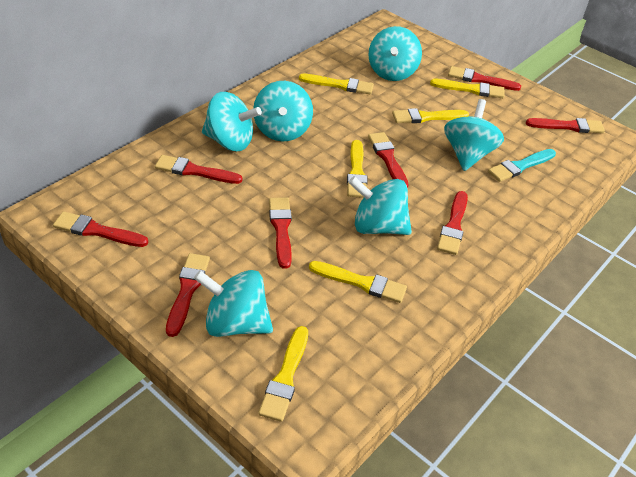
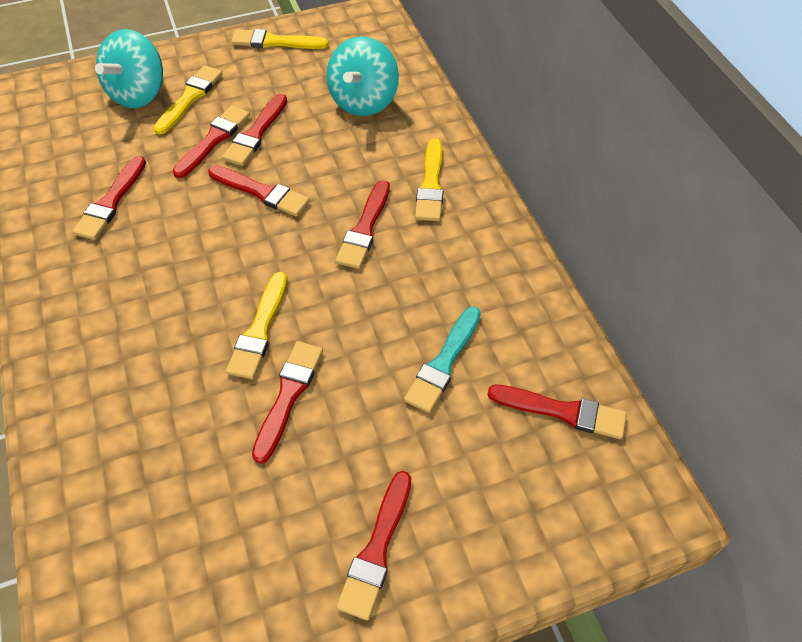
turquoise spinning top: 6 -> 2
yellow brush: 6 -> 4

